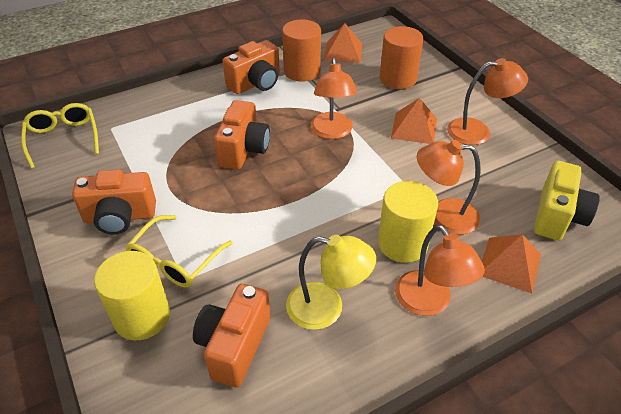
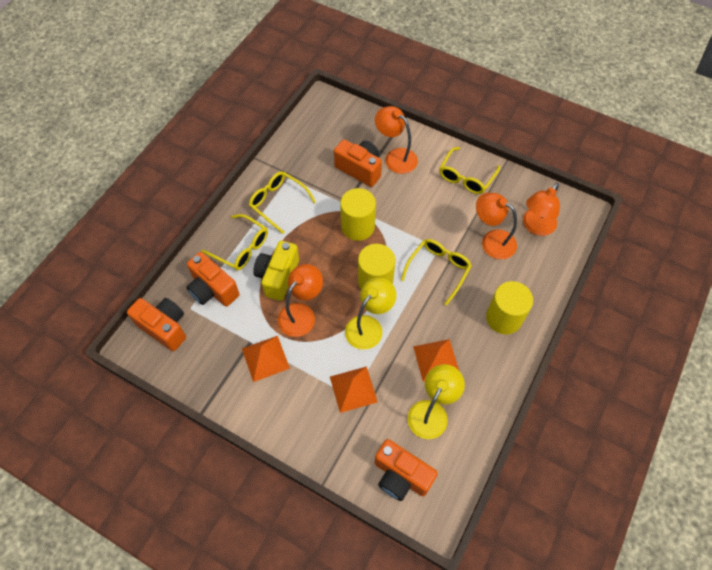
orange cylinder: 2 -> 0
yellow cylinder: 2 -> 3
yellow glasses: 2 -> 4
yellow lamp: 1 -> 2

